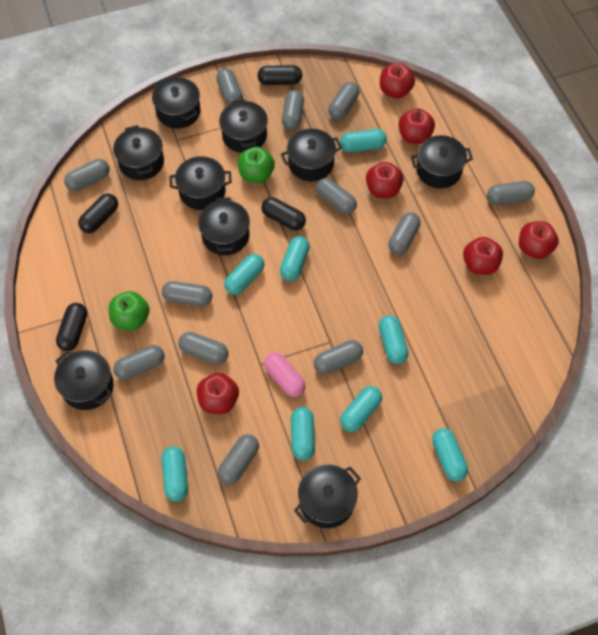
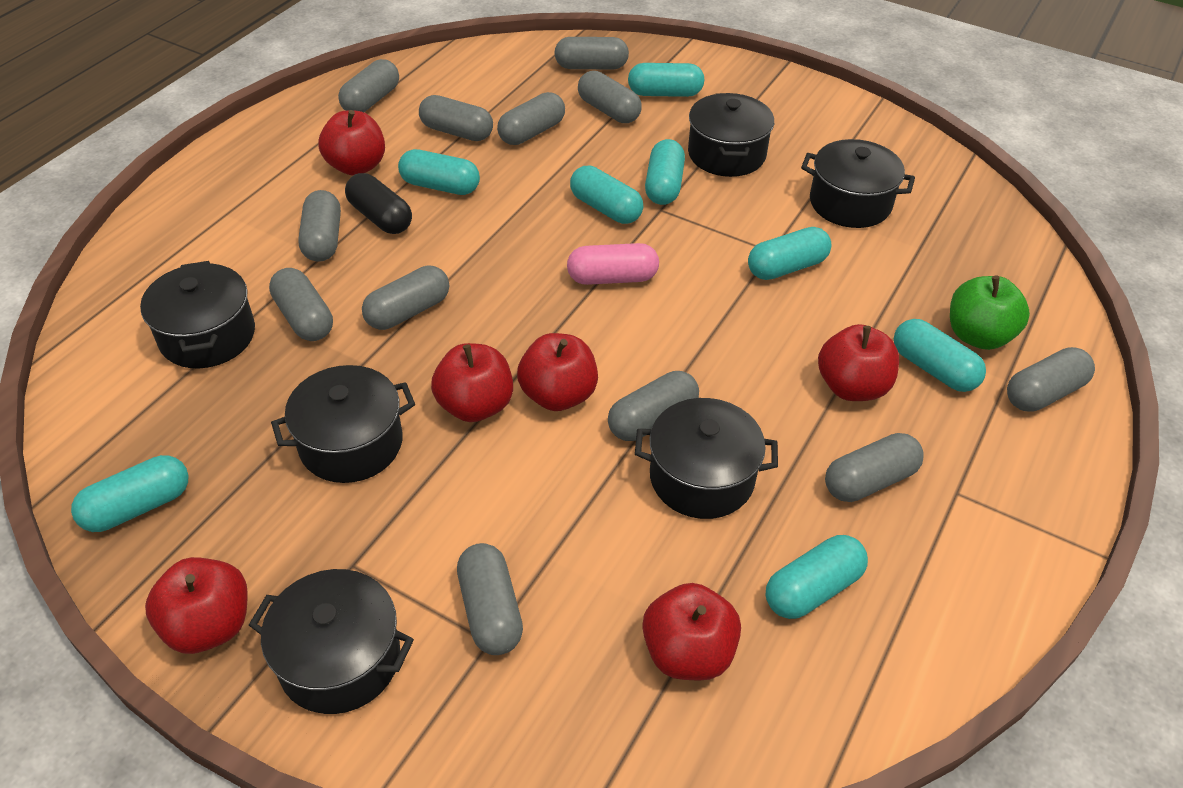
black capsule: 4 -> 1
black pot: 9 -> 6
green apple: 2 -> 1

